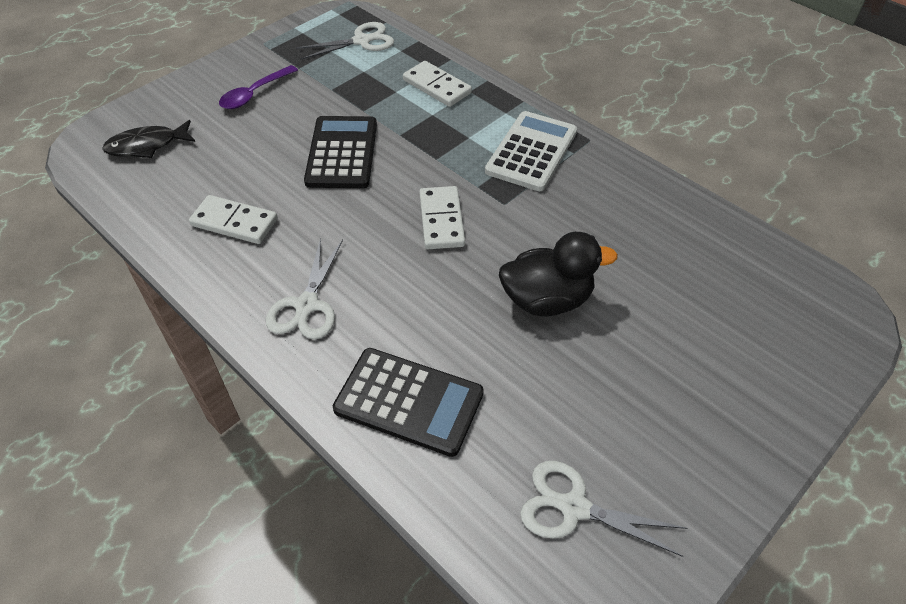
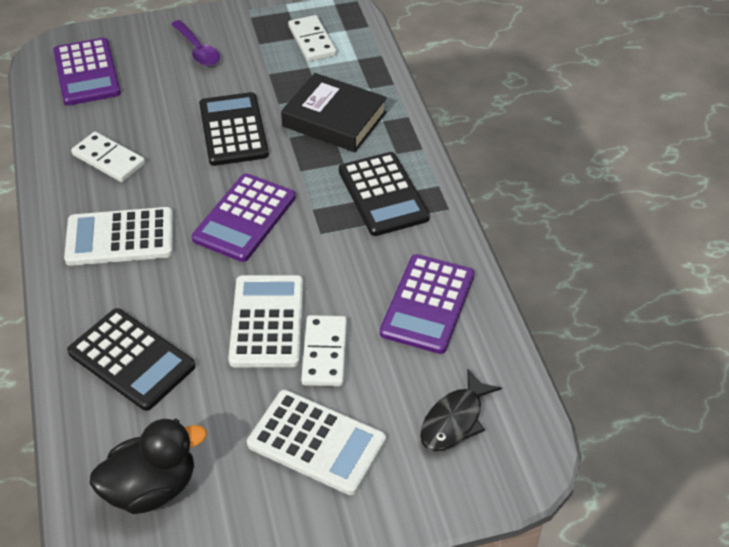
black book: 0 -> 1
black calculator: 2 -> 3
purple calculator: 0 -> 3
white calculator: 1 -> 3
white scissors: 3 -> 0

